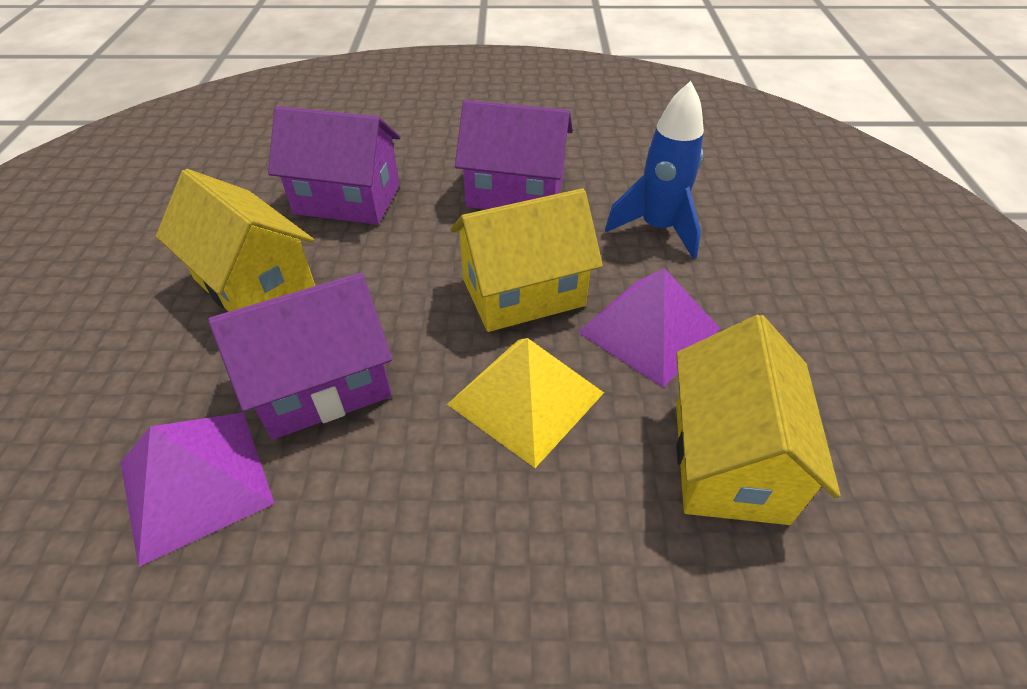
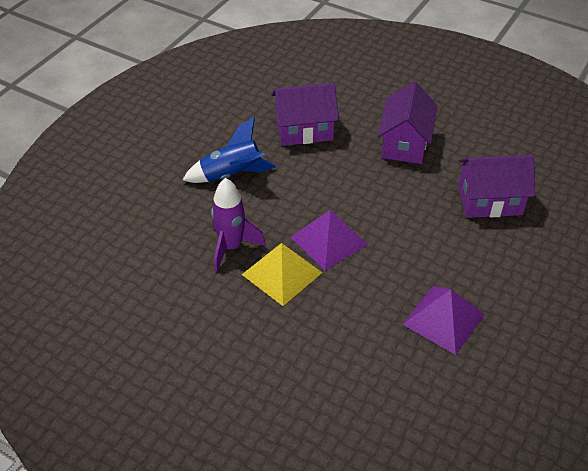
purple rocket: 0 -> 1
yellow house: 3 -> 0

